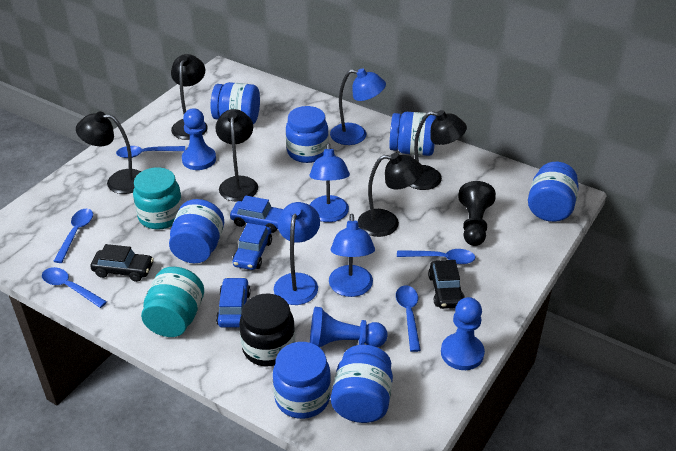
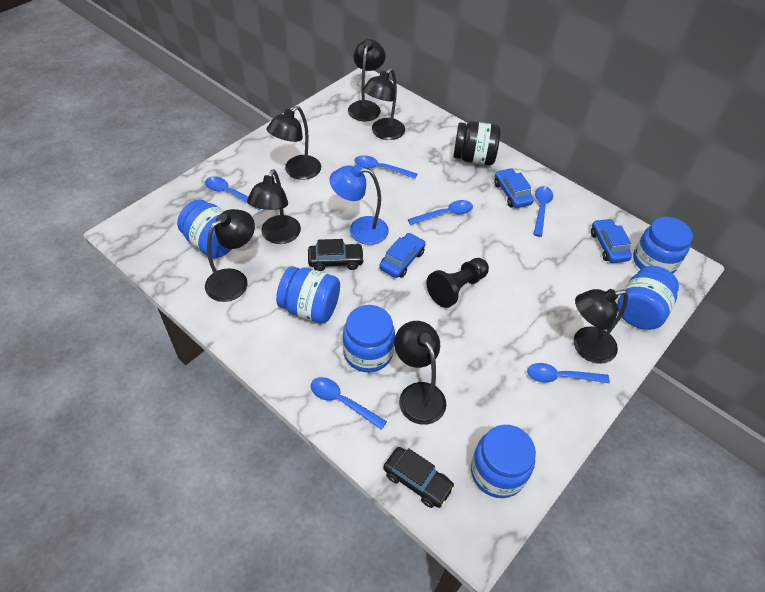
black lamp: 5 -> 7
blue jar: 7 -> 6
blue lamp: 4 -> 1
blue pawn: 3 -> 0
blue spoon: 5 -> 6
turquoise jar: 2 -> 0

